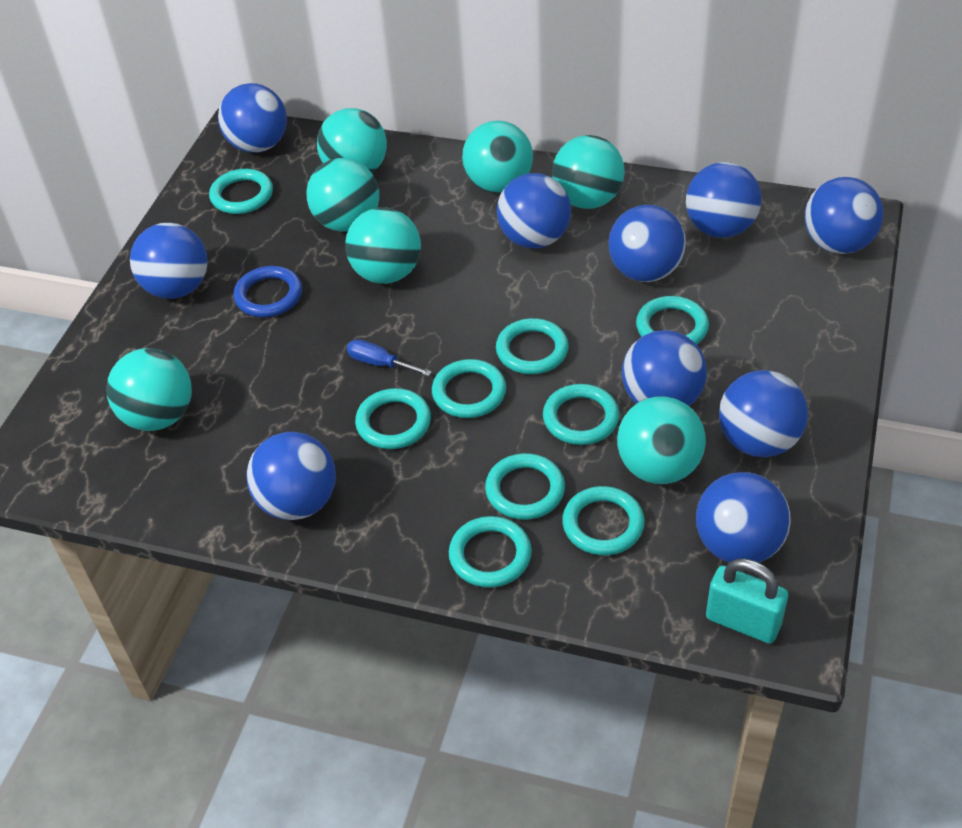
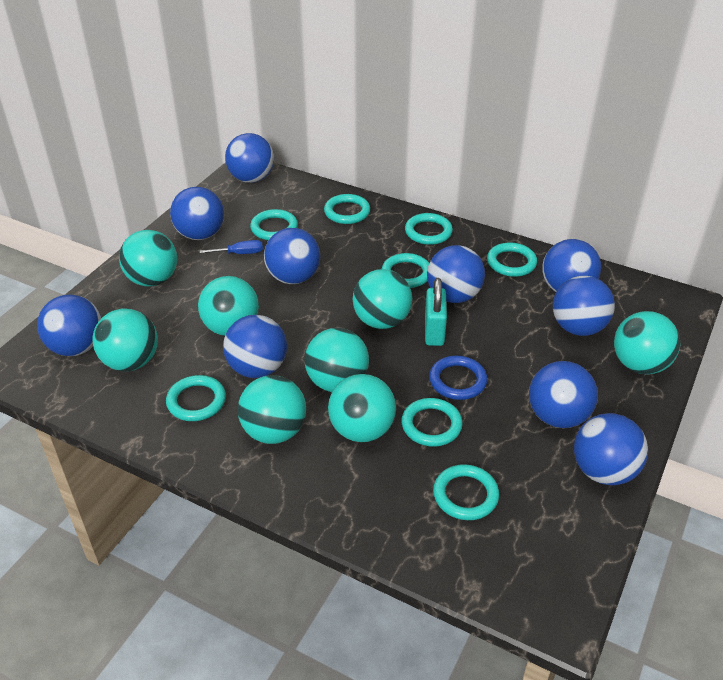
turquoise ball: 7 -> 8
turquoise ring: 9 -> 8

